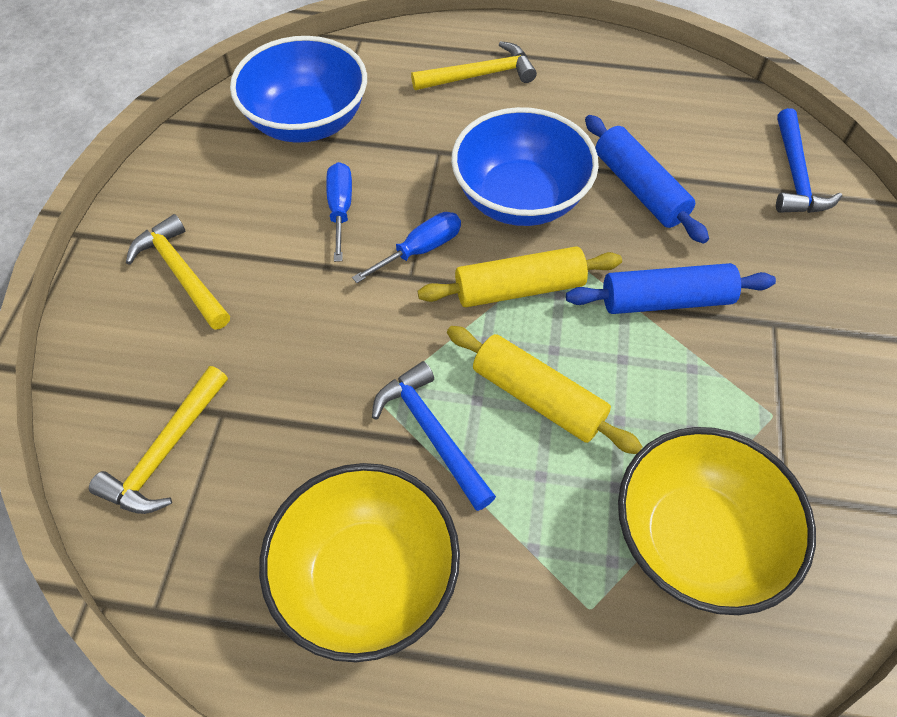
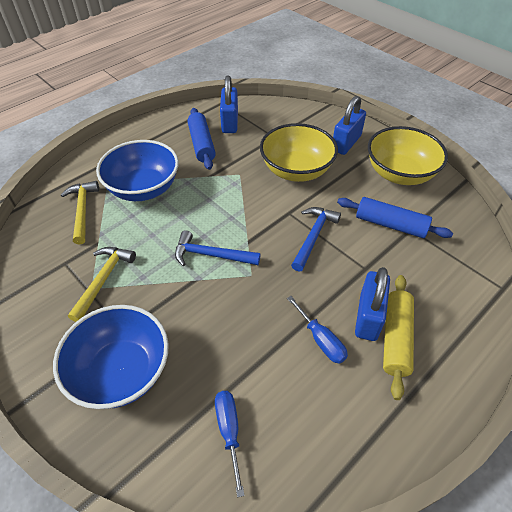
blue padlock: 0 -> 3
yellow hammer: 3 -> 2
yellow rolling pin: 2 -> 1

